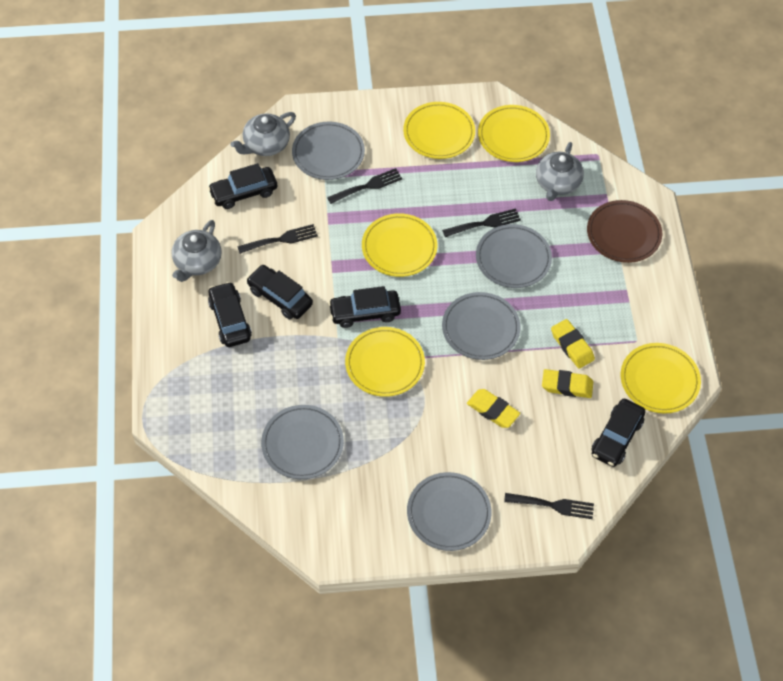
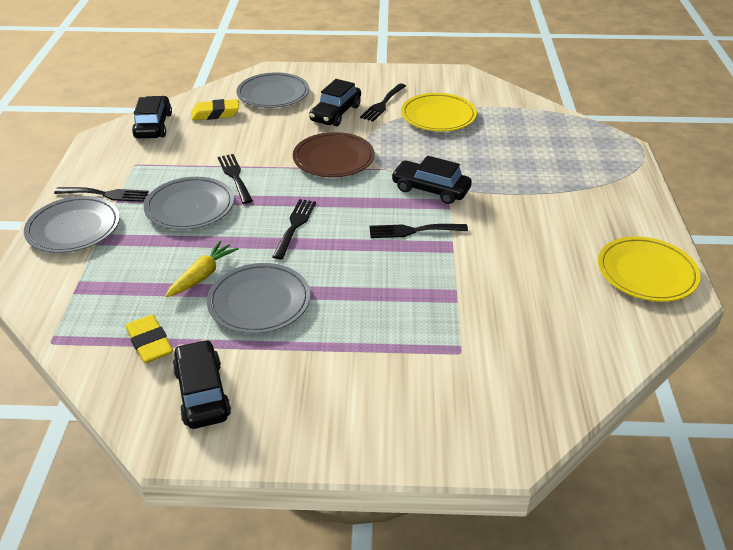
black car: 5 -> 4
black fork: 4 -> 5
grey plate: 5 -> 4
grey teapot: 3 -> 0
yellow carrot: 0 -> 1
yellow eraser: 3 -> 2
yellow plate: 5 -> 2

